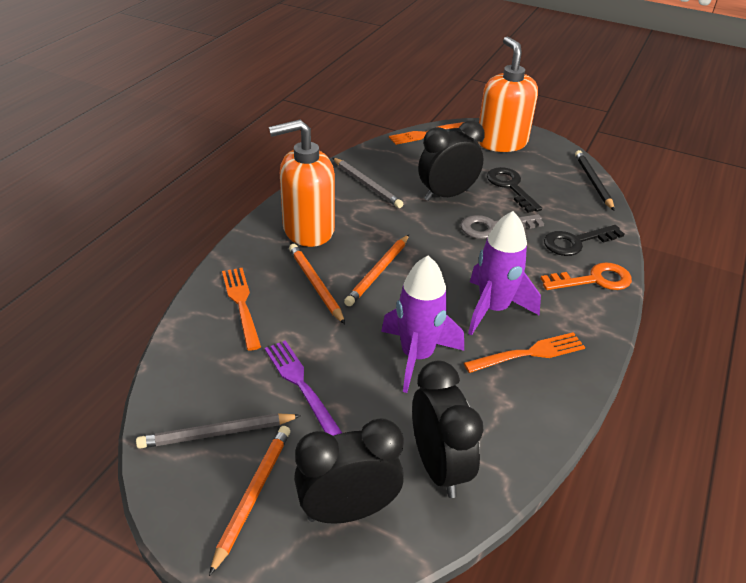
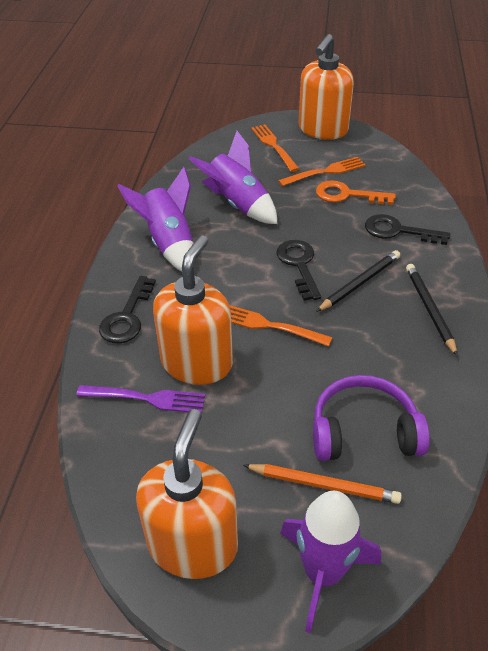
black clock: 3 -> 0
black key: 2 -> 3
black pencil: 1 -> 2
grey key: 1 -> 0
grey pencil: 2 -> 0
orange pencil: 3 -> 1
orange soap dispenser: 2 -> 3
purple headphones: 0 -> 1
purple rocket: 2 -> 3

